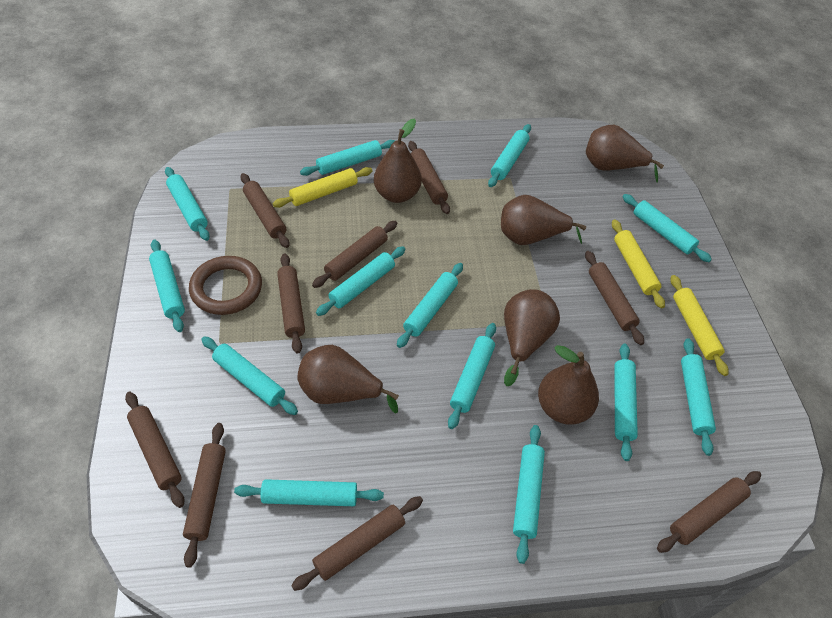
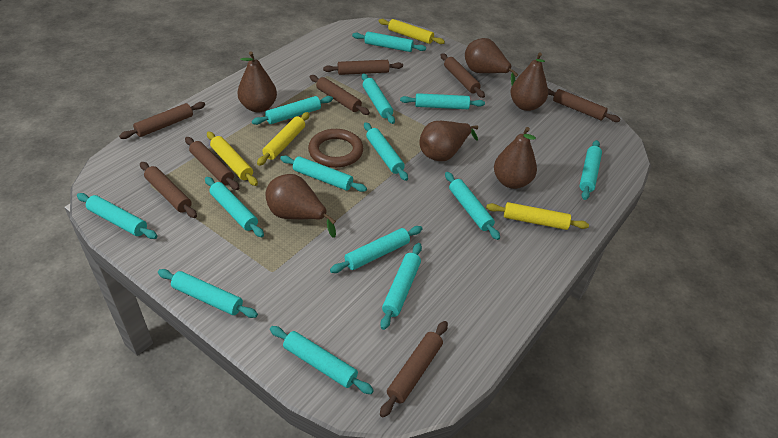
brown rolling pin: 9 -> 8
turquoise rolling pin: 13 -> 14
yellow rolling pin: 3 -> 4

